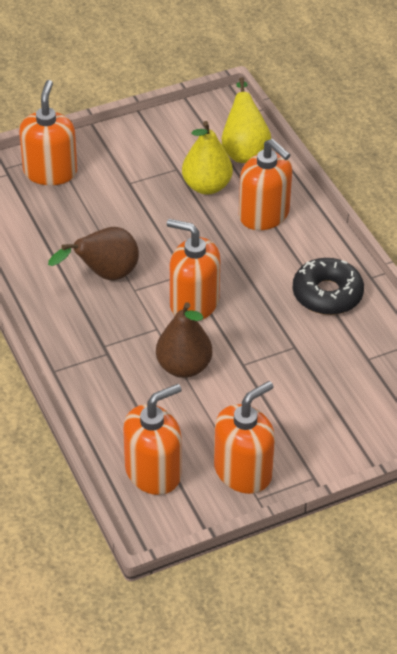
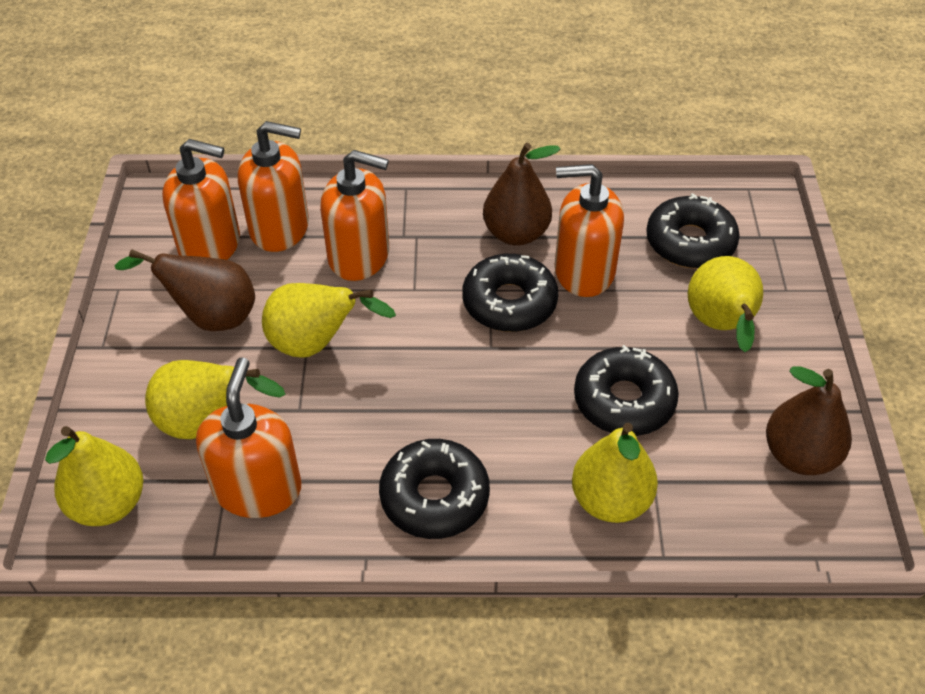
black donut: 1 -> 4
brown pear: 2 -> 3
yellow pear: 2 -> 5

